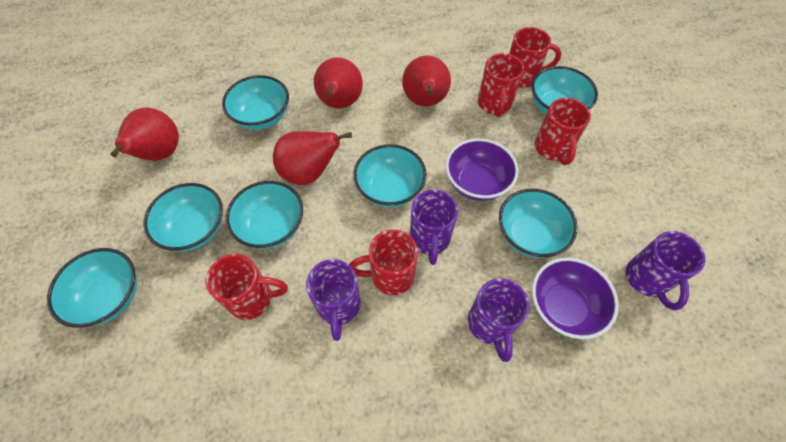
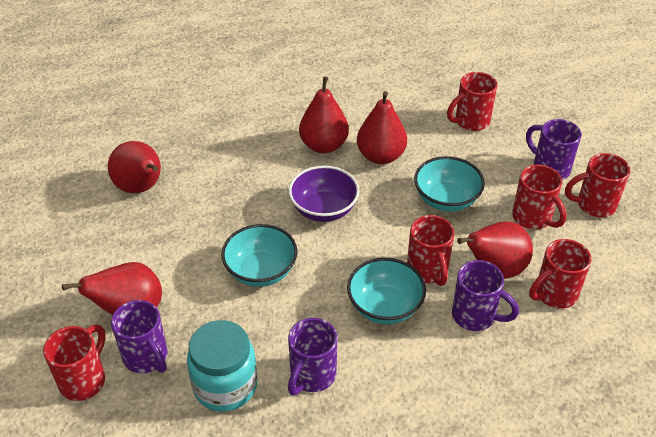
purple bowl: 2 -> 1
red mug: 5 -> 6
red pear: 4 -> 5
turquoise bowl: 7 -> 3
turquoise jar: 0 -> 1

